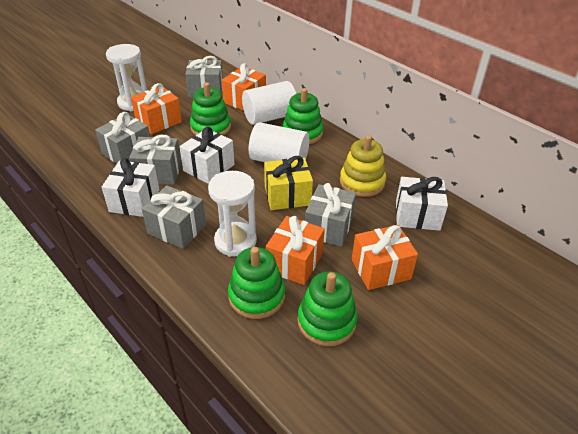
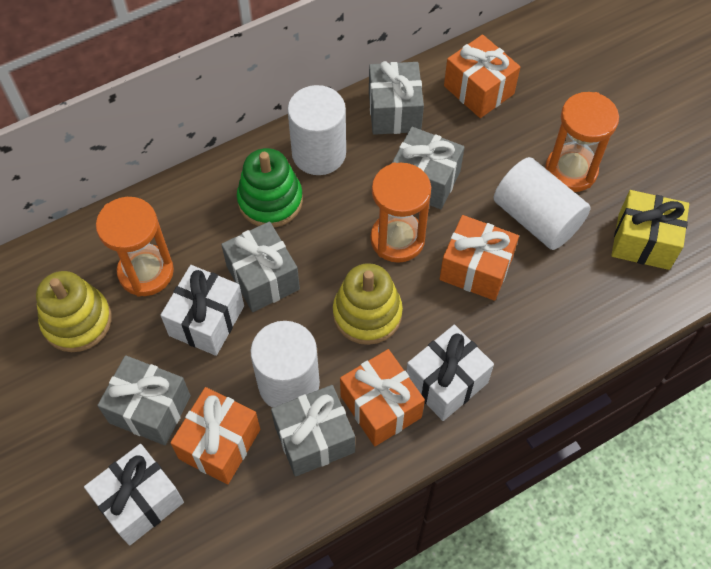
green stacking toy: 4 -> 1
orange hourglass: 0 -> 3
white cylinder: 2 -> 3
white hourglass: 2 -> 0
yellow stacking toy: 1 -> 2

